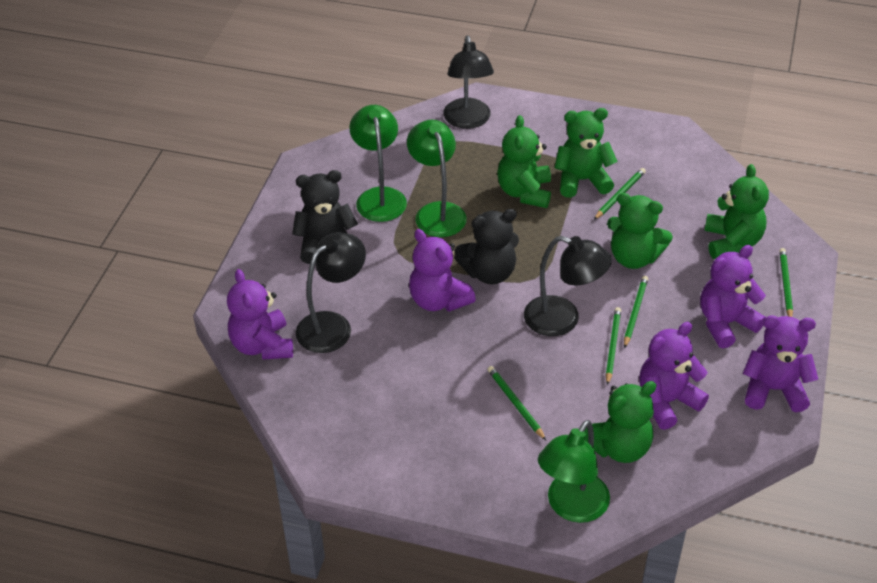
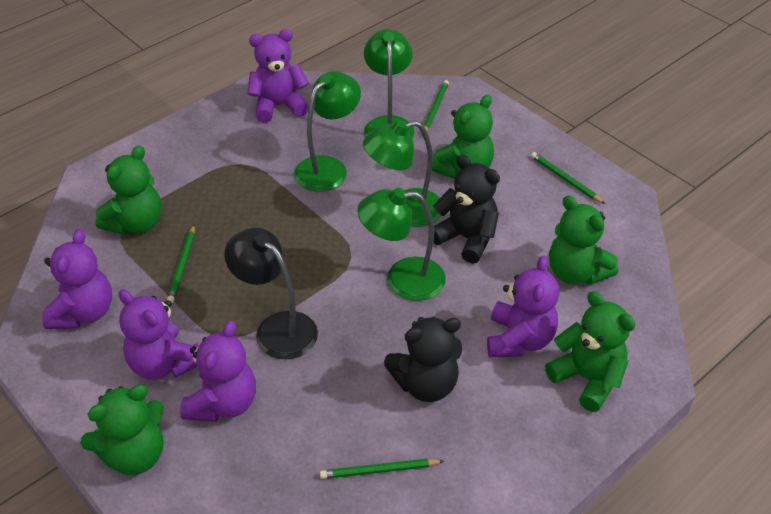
black lamp: 3 -> 1
green lamp: 3 -> 4
green pencil: 5 -> 4

